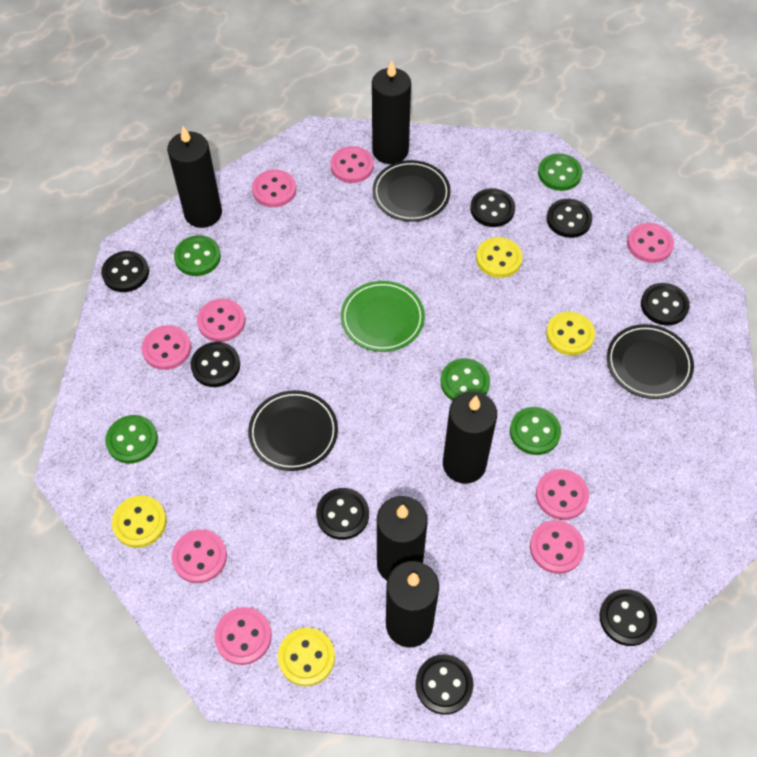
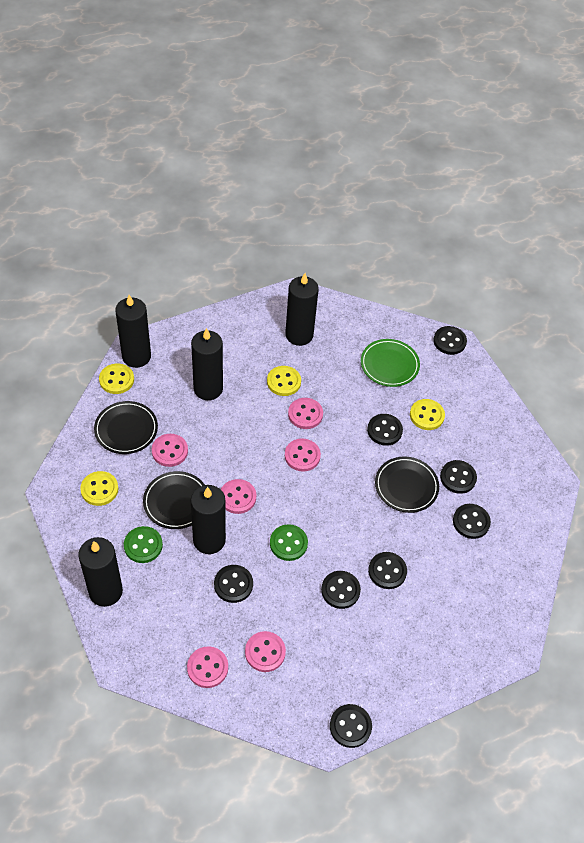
green button: 5 -> 2
pink button: 9 -> 6

